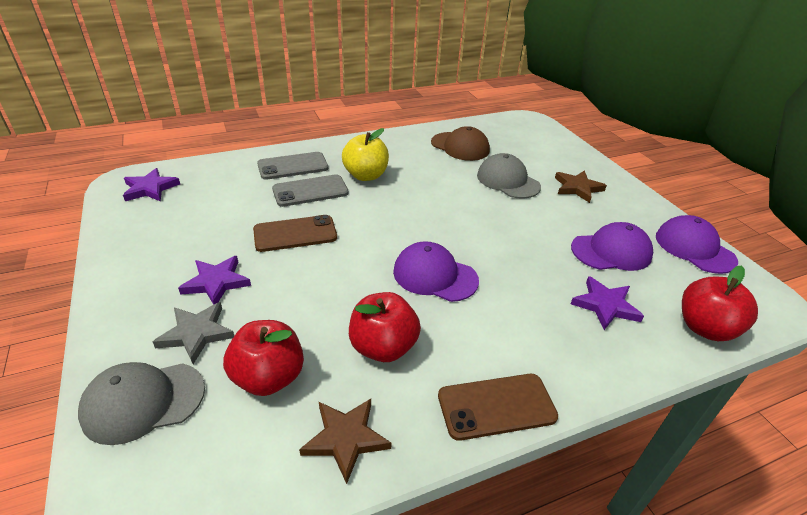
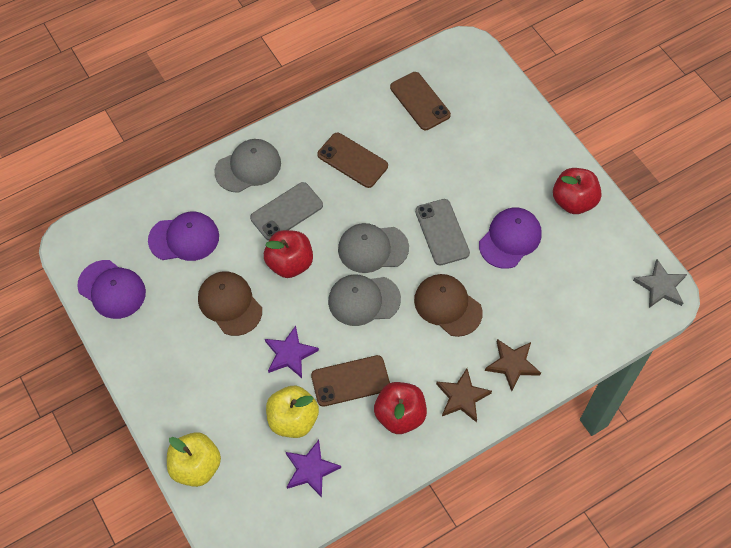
brown cap: 1 -> 2
brown phone: 2 -> 3
grey cap: 2 -> 3
purple star: 3 -> 2
yellow apple: 1 -> 2

